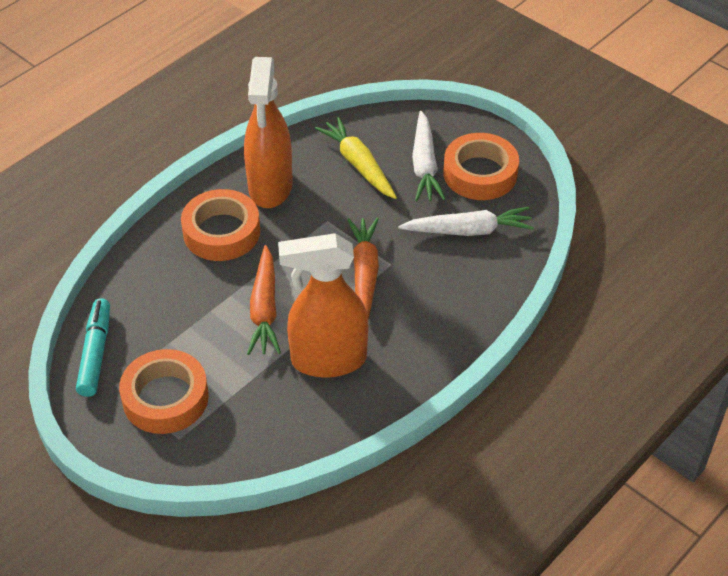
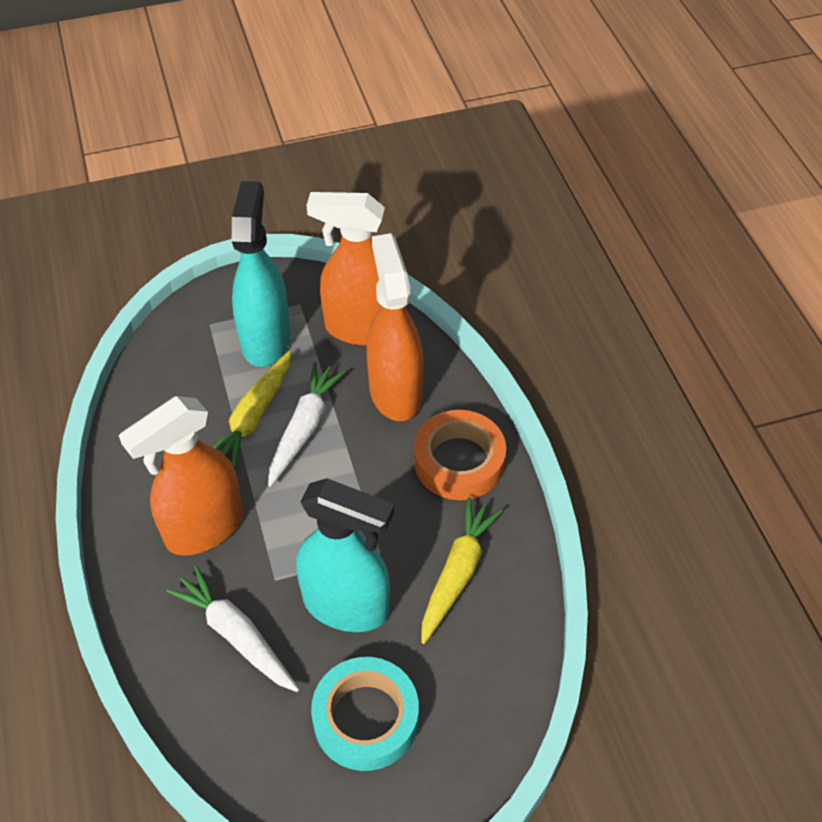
orange carrot: 2 -> 0
orange spray bottle: 2 -> 3
orange tape: 3 -> 1
turquoise marker: 1 -> 0
turquoise spray bottle: 0 -> 2
turquoise tape: 0 -> 1
yellow carrot: 1 -> 2

